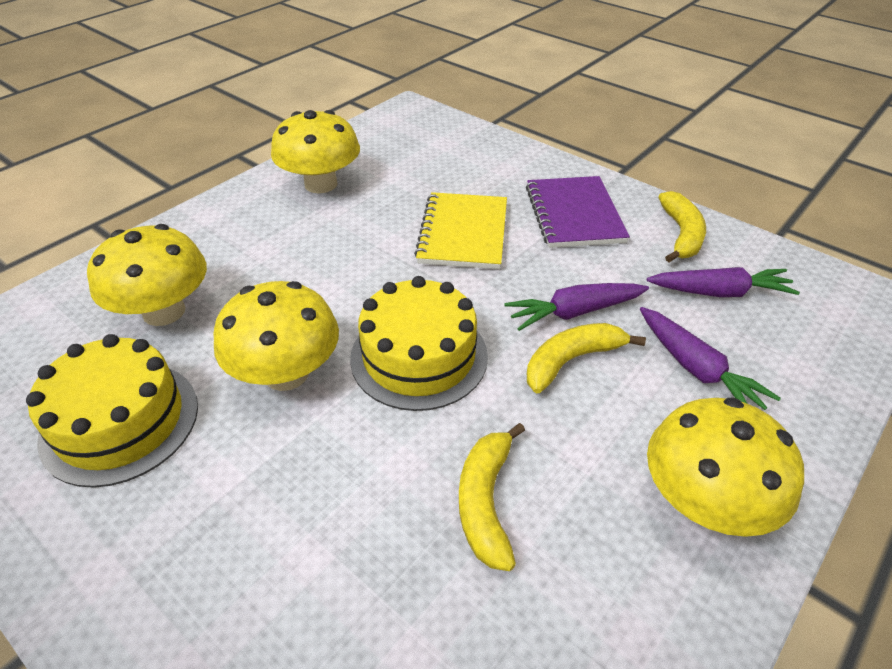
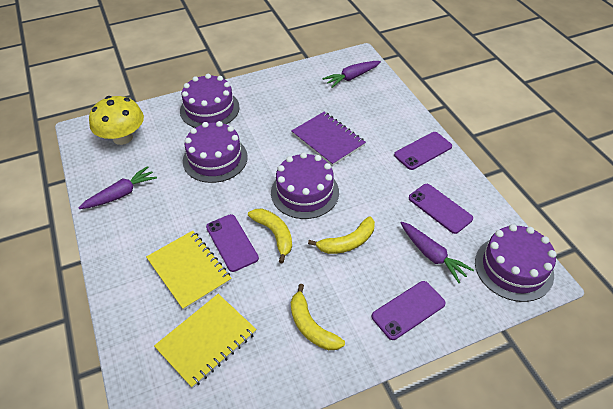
purple cake: 0 -> 4
purple phone: 0 -> 4
yellow cake: 2 -> 0
yellow mushroom: 4 -> 1
yellow notebook: 1 -> 2

